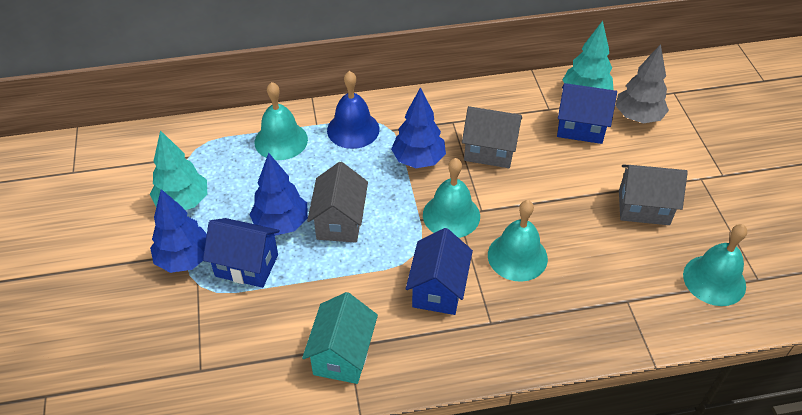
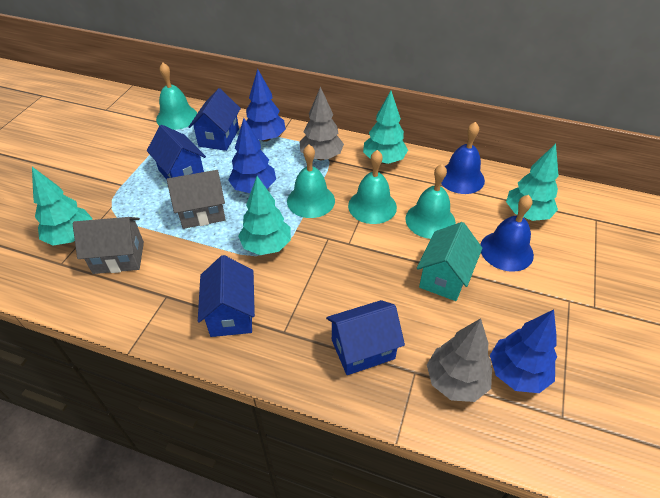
blue bell: 1 -> 2
blue house: 3 -> 4
grey house: 3 -> 2
grey tree: 1 -> 2
turquoise tree: 2 -> 4

